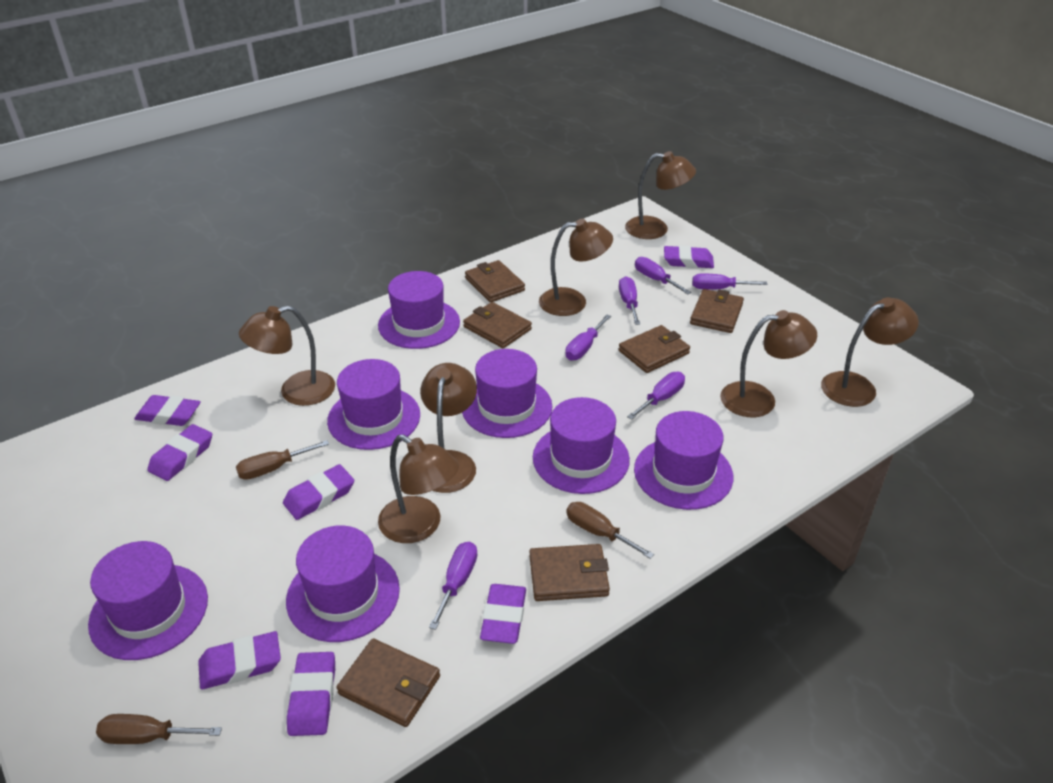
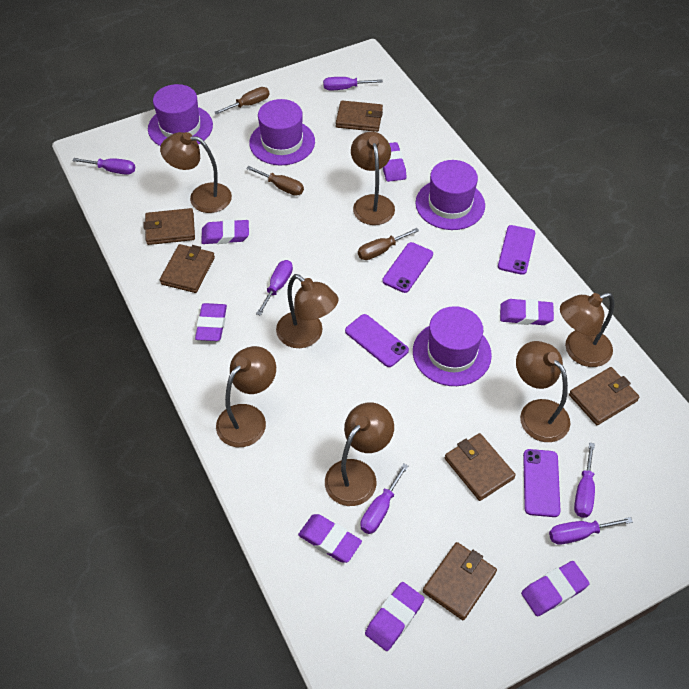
purple hat: 7 -> 4
purple phone: 0 -> 4

